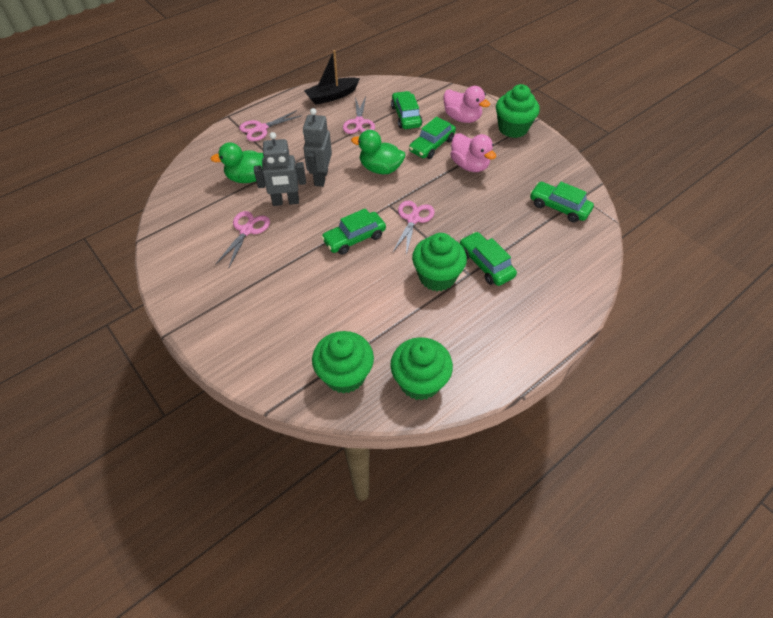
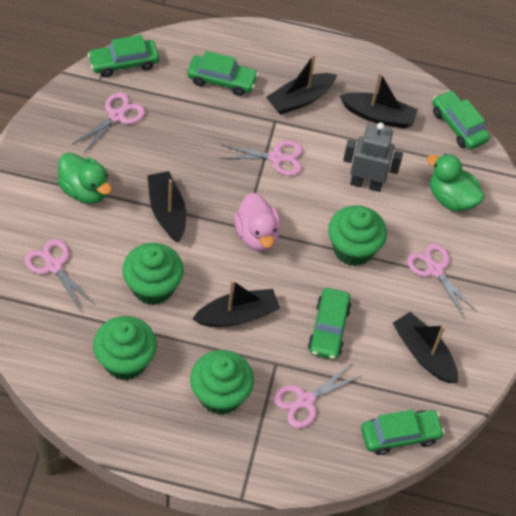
black boat: 1 -> 5
grey robot: 2 -> 1
pink duck: 2 -> 1
pink scissors: 4 -> 5

